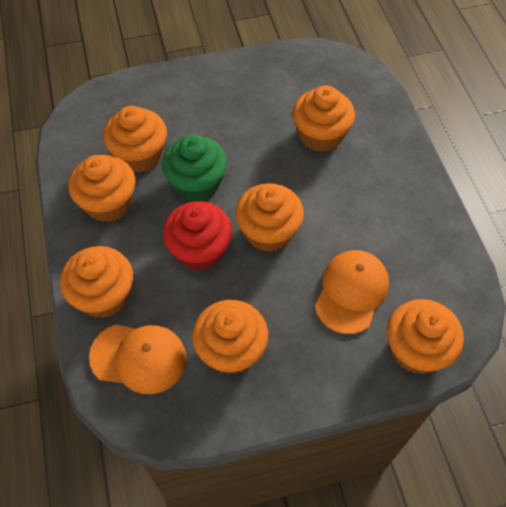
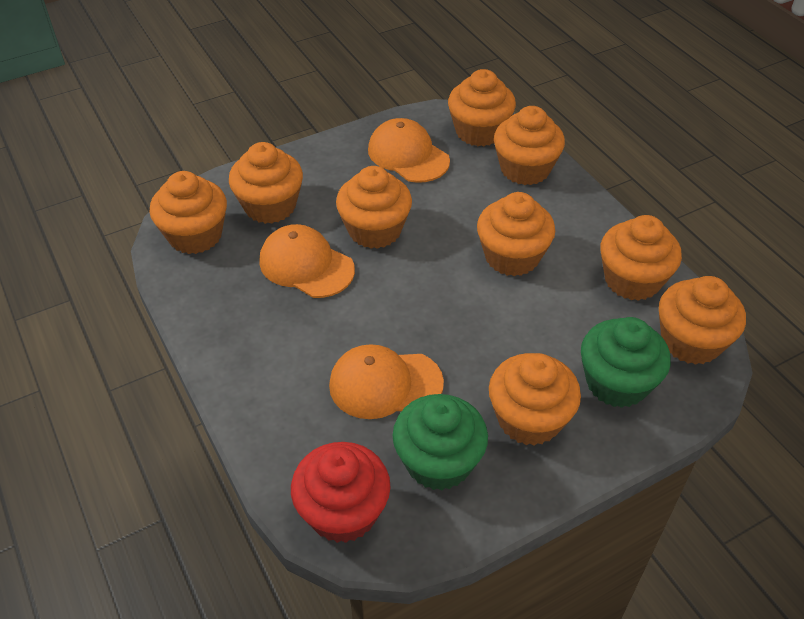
green cupcake: 1 -> 2
orange cap: 2 -> 3
orange cupcake: 7 -> 9

